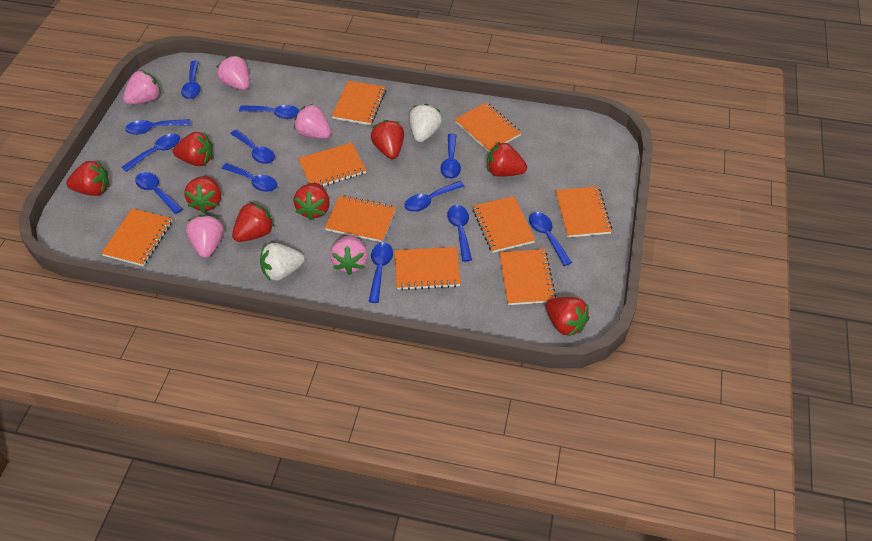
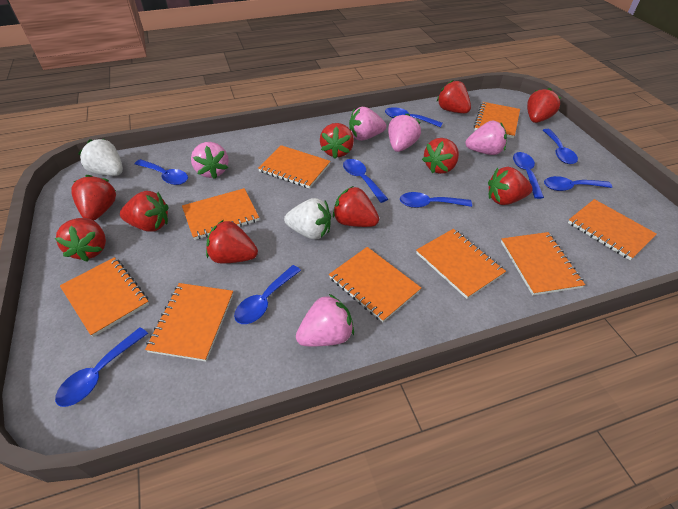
blue spoon: 12 -> 9
red strawberry: 8 -> 10

